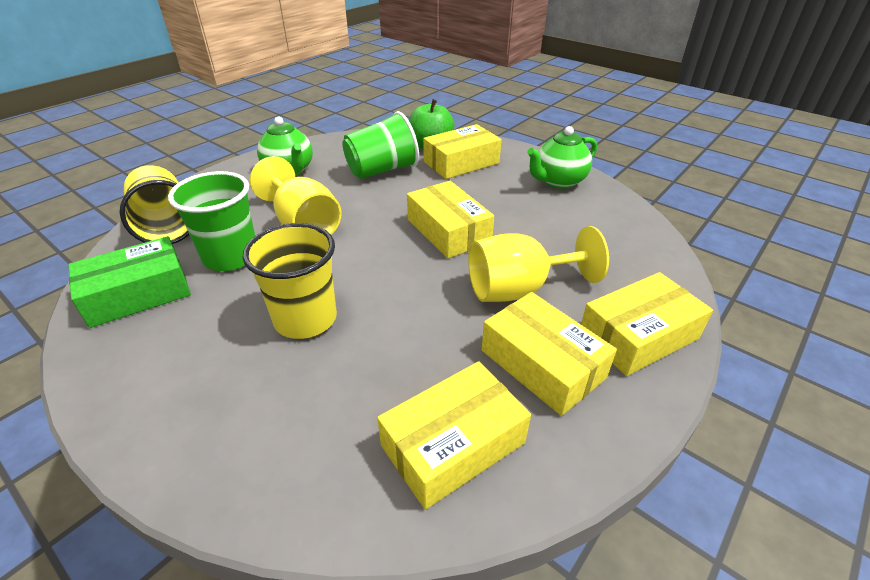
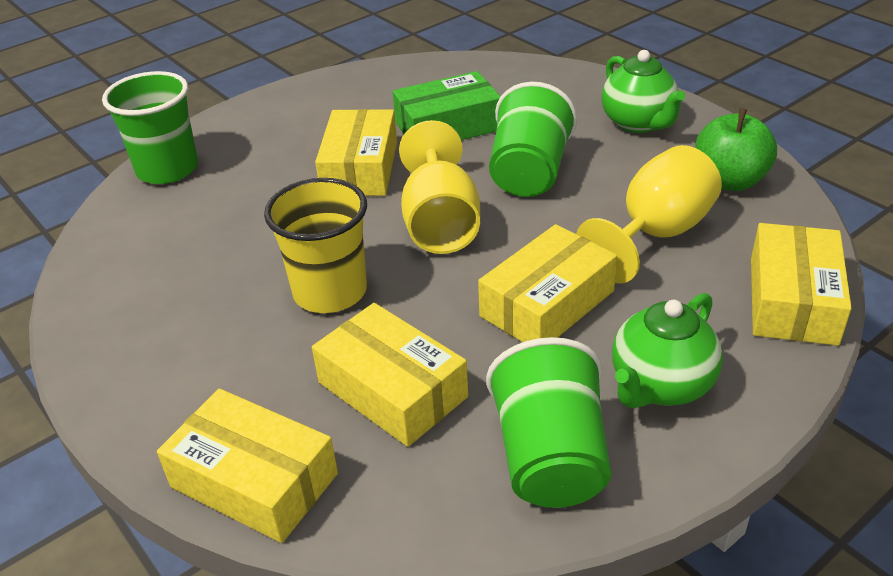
green cup: 2 -> 3
yellow cup: 2 -> 1

